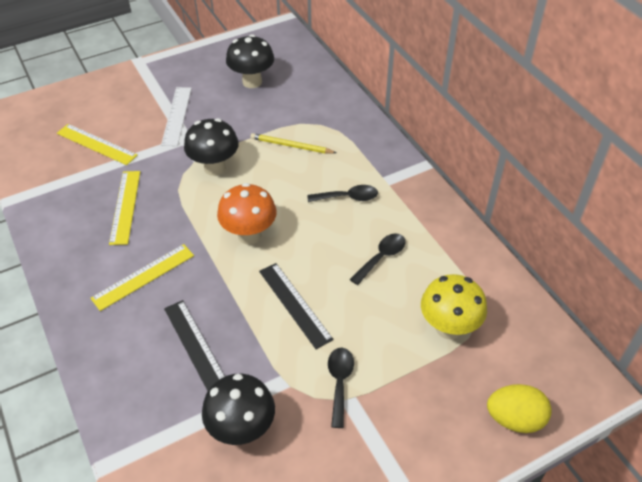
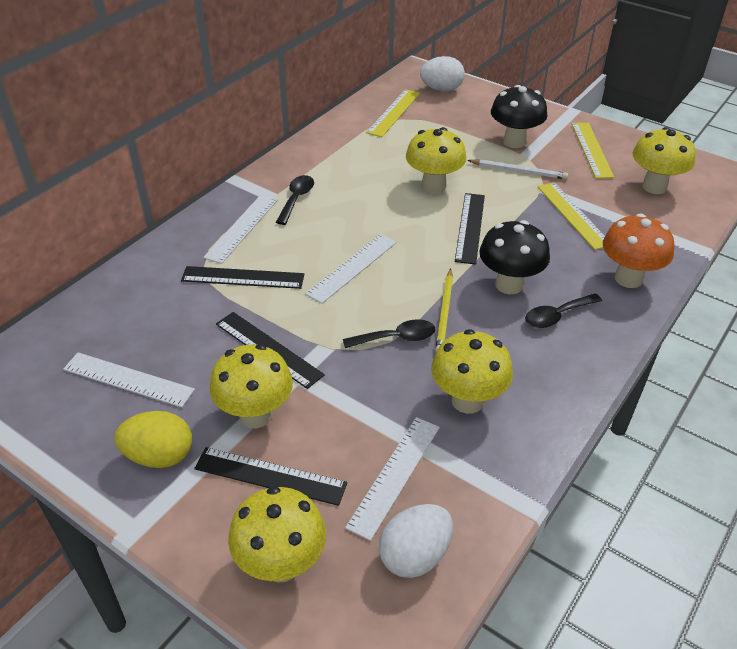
black mushroom: 3 -> 2
black ruler: 2 -> 4
white egg: 0 -> 2
white pencil: 0 -> 1
white ruler: 1 -> 4
yellow mushroom: 1 -> 5

